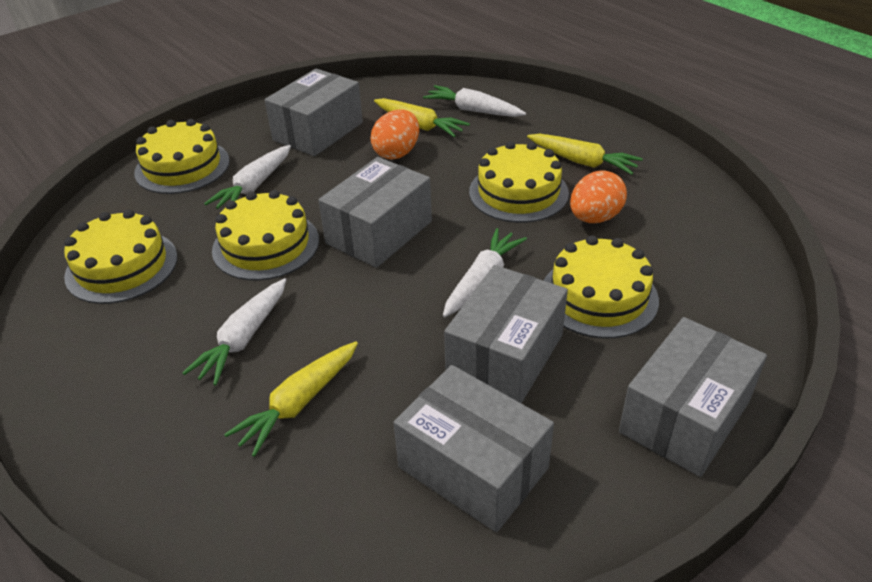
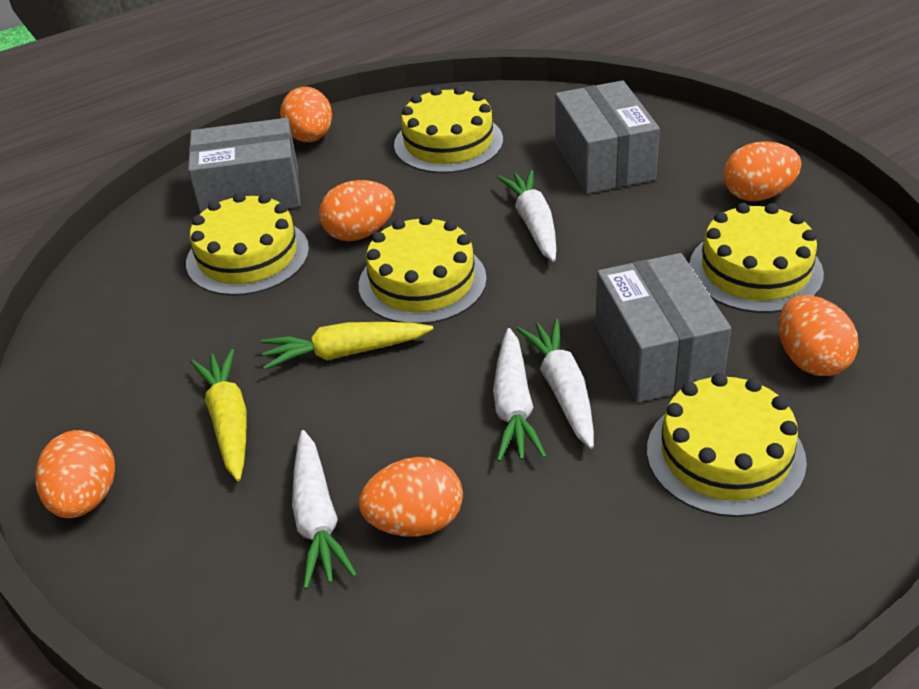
grey box: 5 -> 3
orange egg: 2 -> 6
yellow carrot: 3 -> 2

